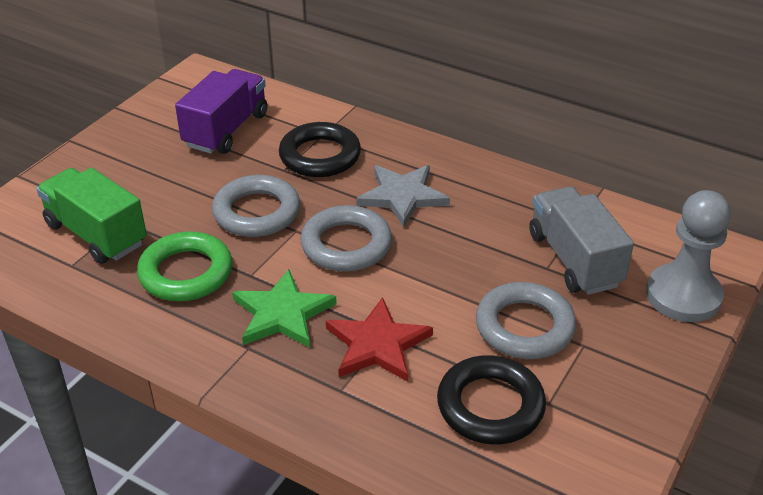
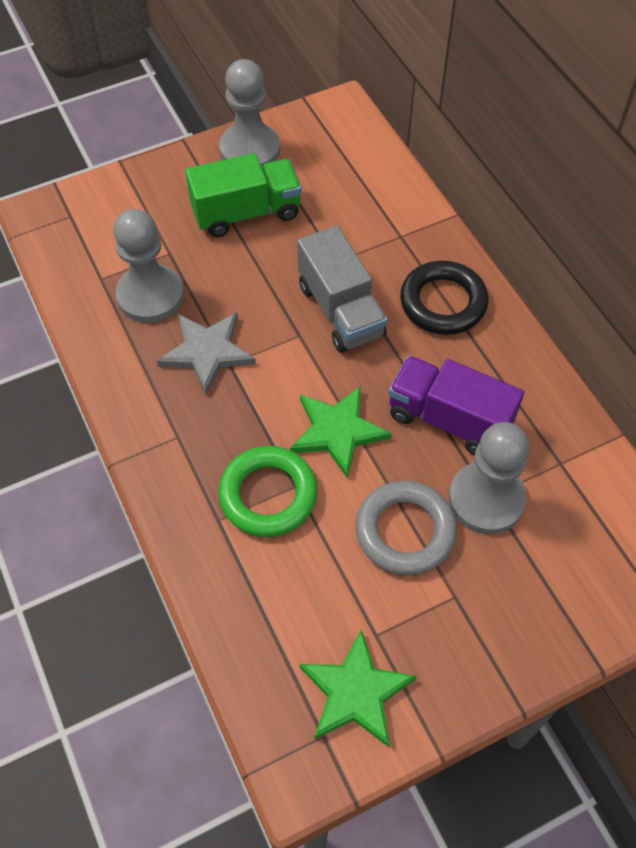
black ring: 2 -> 1
green star: 1 -> 2
grey pawn: 1 -> 3
grey ring: 3 -> 1
red star: 1 -> 0

